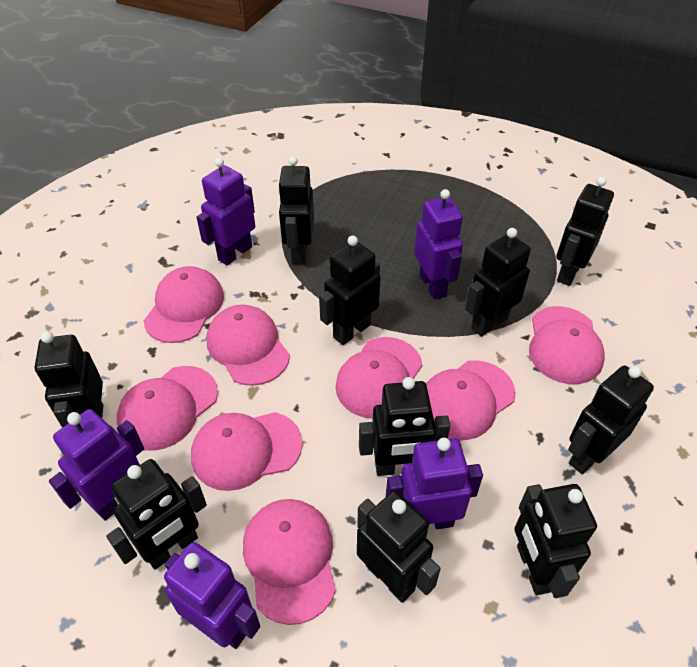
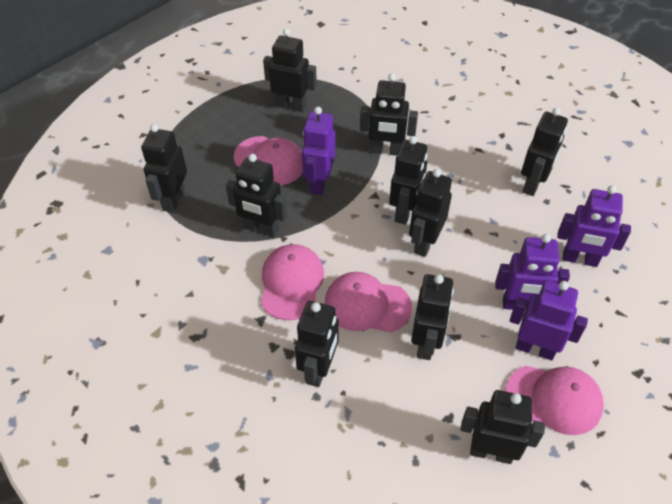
pink cap: 8 -> 4
purple robot: 5 -> 4

